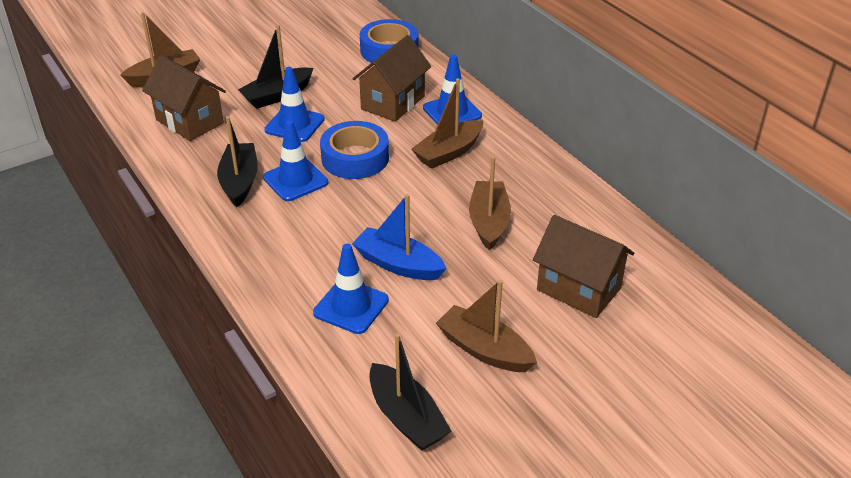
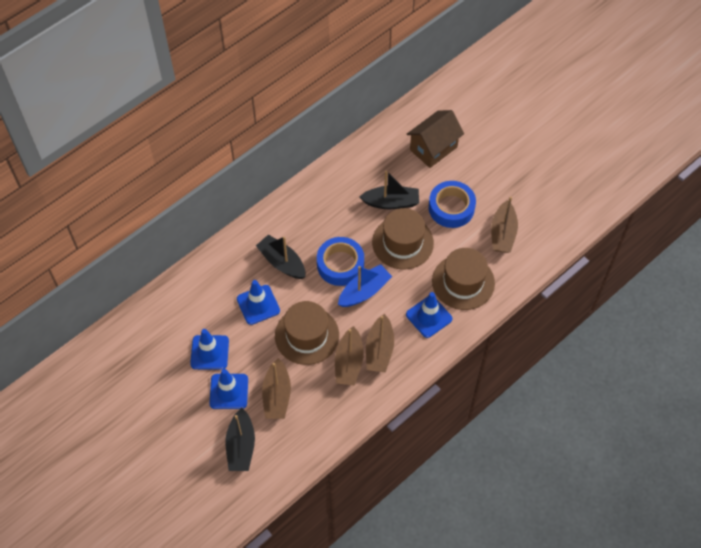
brown hat: 0 -> 3
brown house: 3 -> 1

